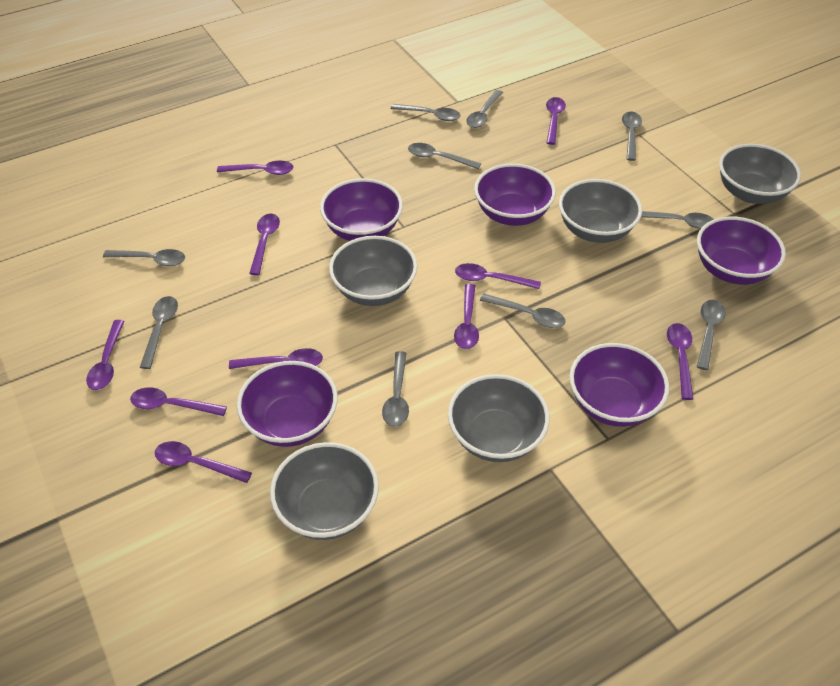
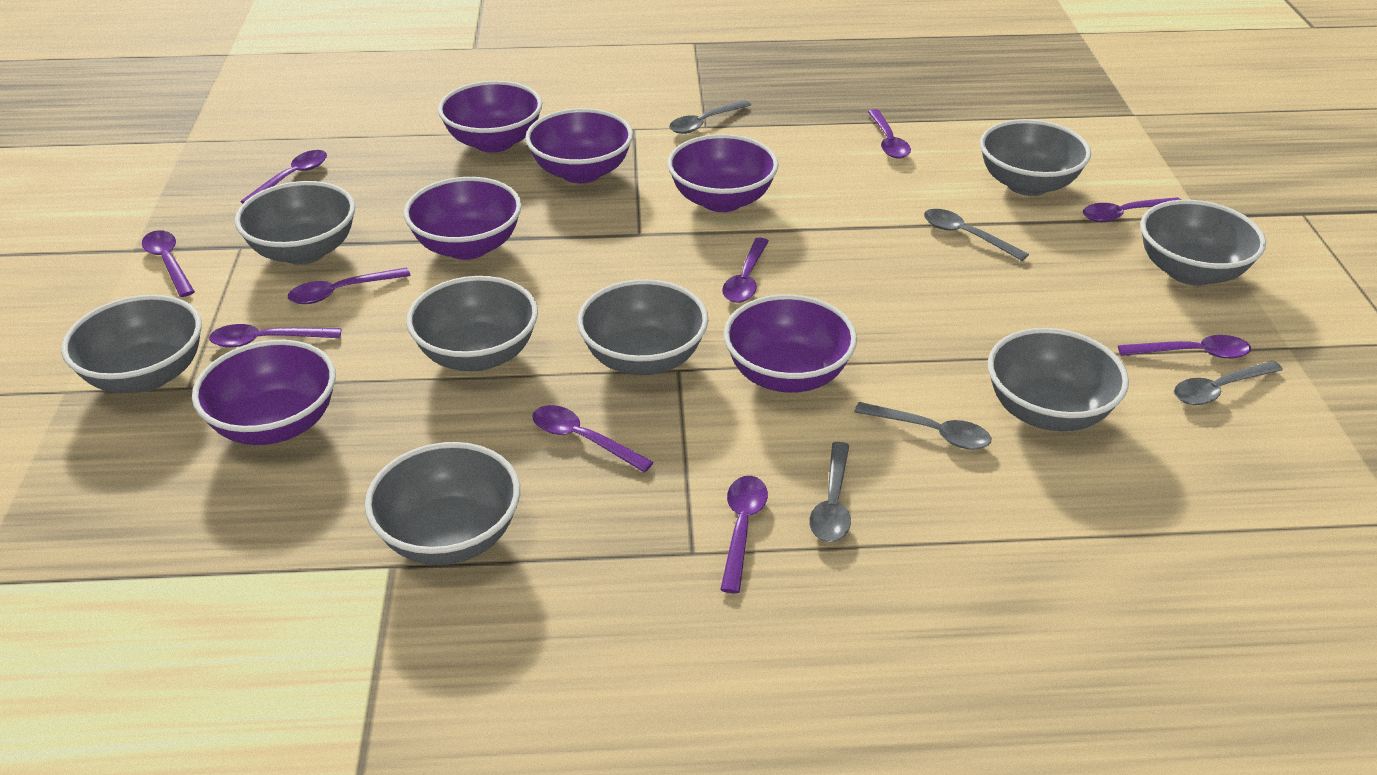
grey bowl: 5 -> 8
grey spoon: 10 -> 5
purple bowl: 5 -> 6

